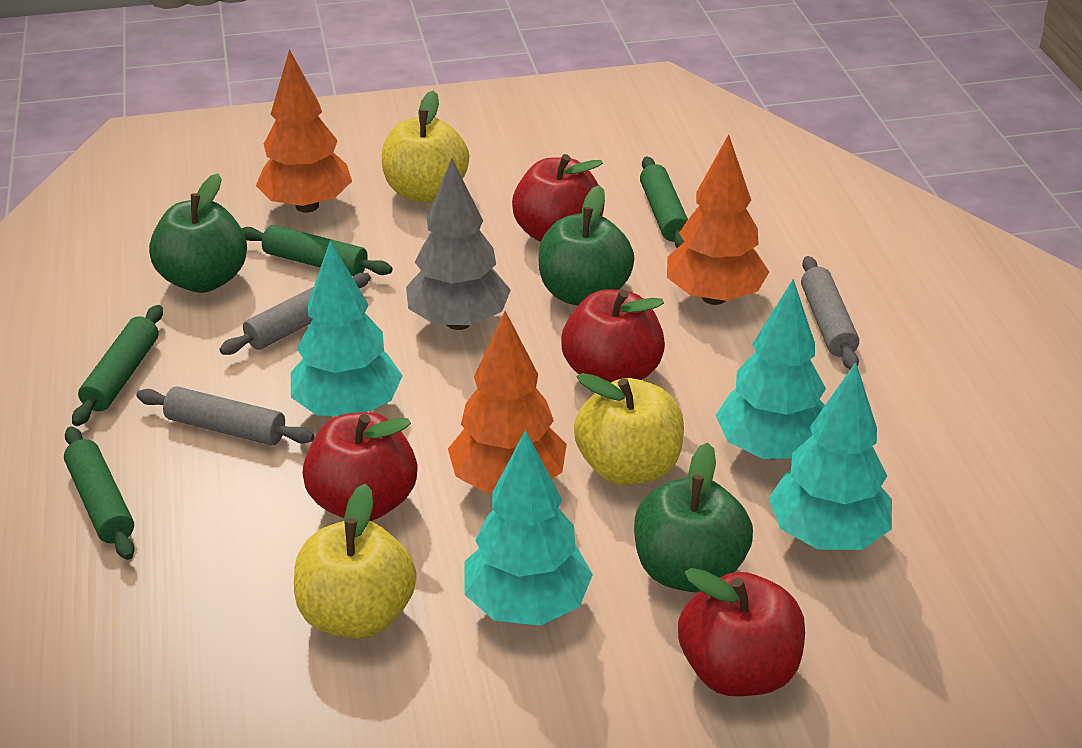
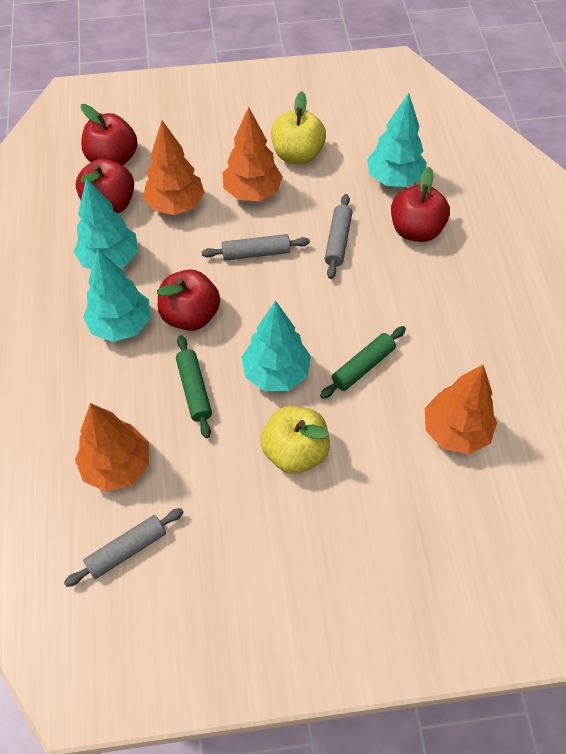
green apple: 3 -> 0
green rolling pin: 4 -> 2
grey tree: 1 -> 0
orange tree: 3 -> 4
yellow apple: 3 -> 2

